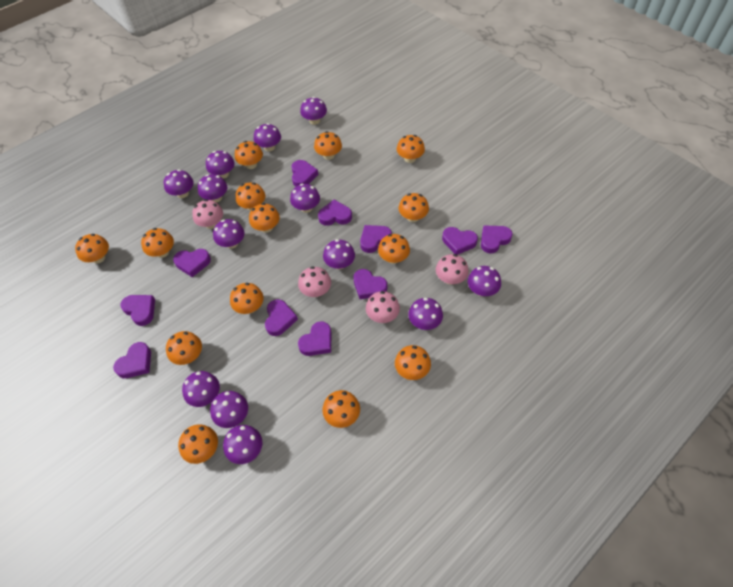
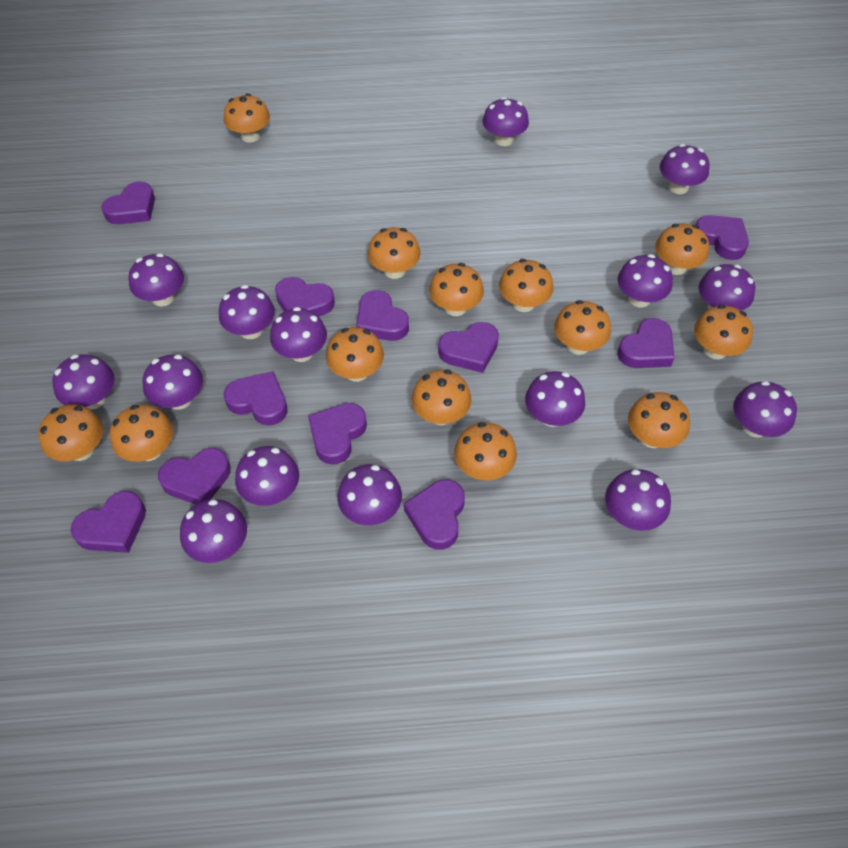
orange mushroom: 14 -> 13
pink mushroom: 4 -> 0
purple mushroom: 13 -> 15

